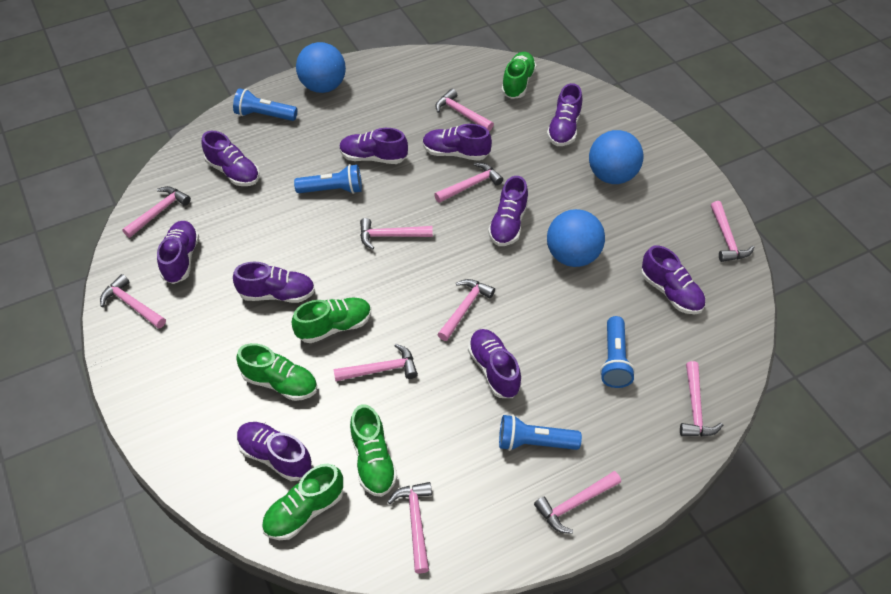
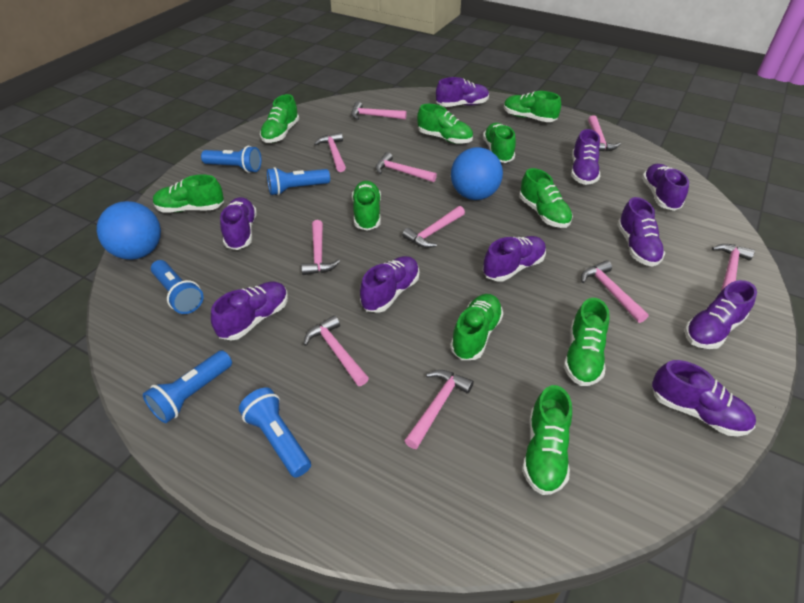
blue ball: 3 -> 2
blue flashlight: 4 -> 5
green shoe: 5 -> 10
pink hammer: 11 -> 10

